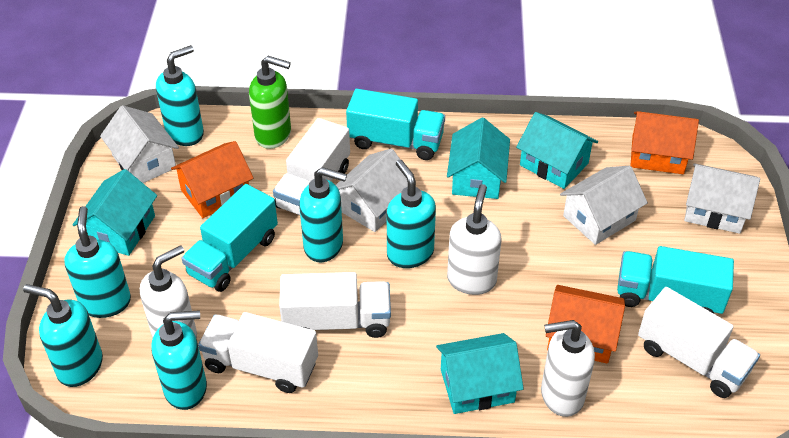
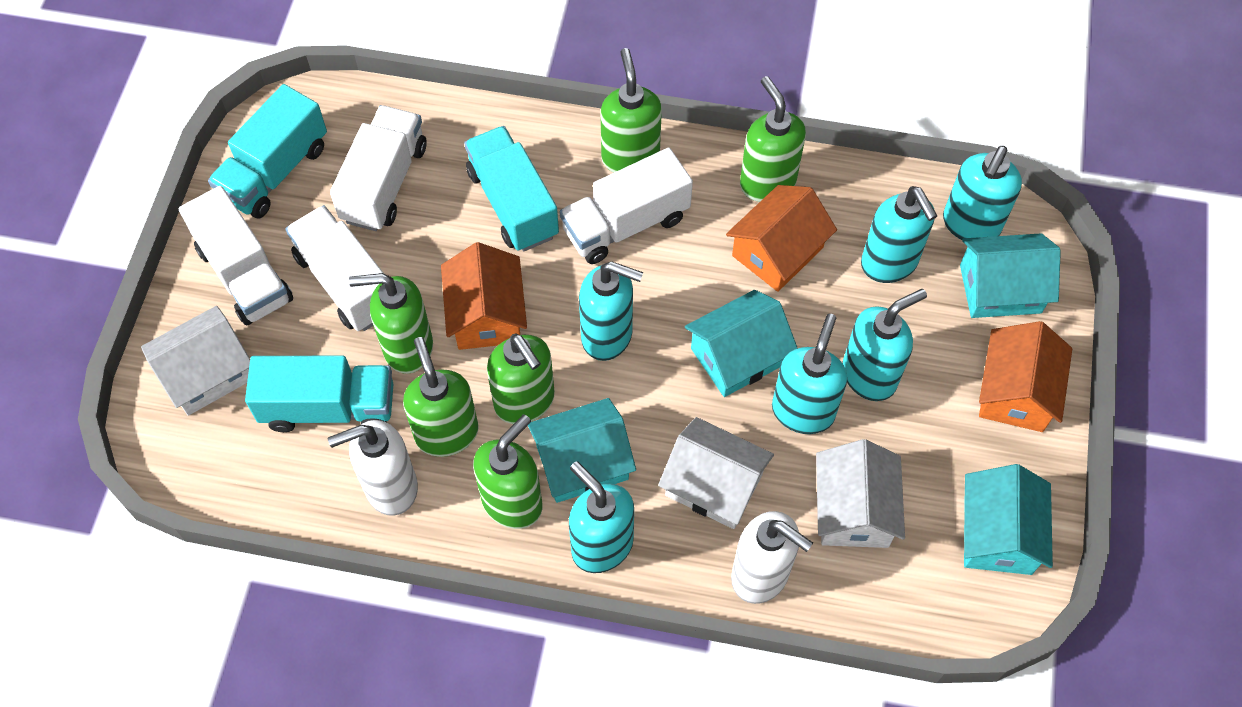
green soap dispenser: 1 -> 6
white house: 4 -> 3
white soap dispenser: 3 -> 2

